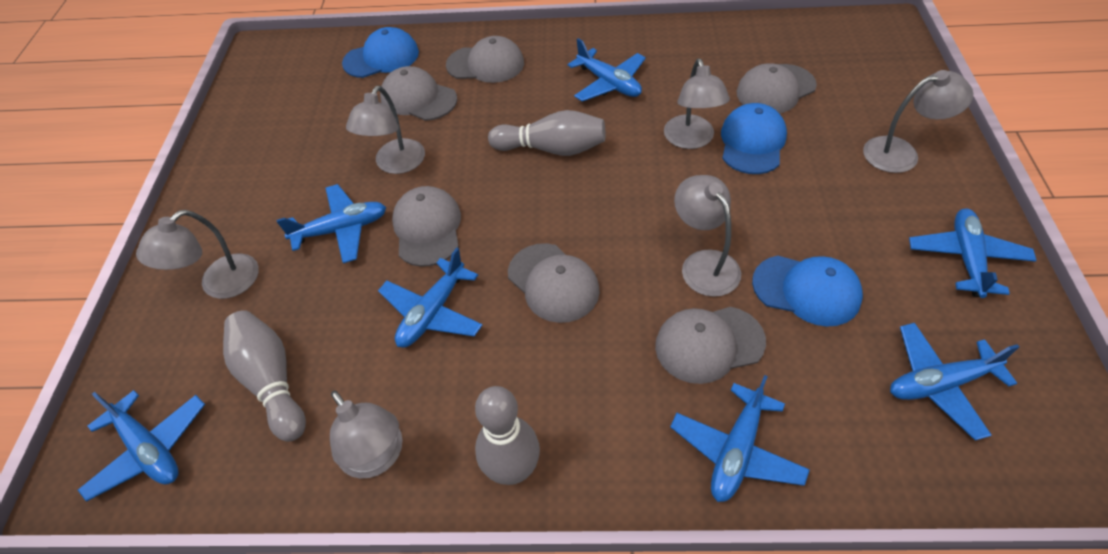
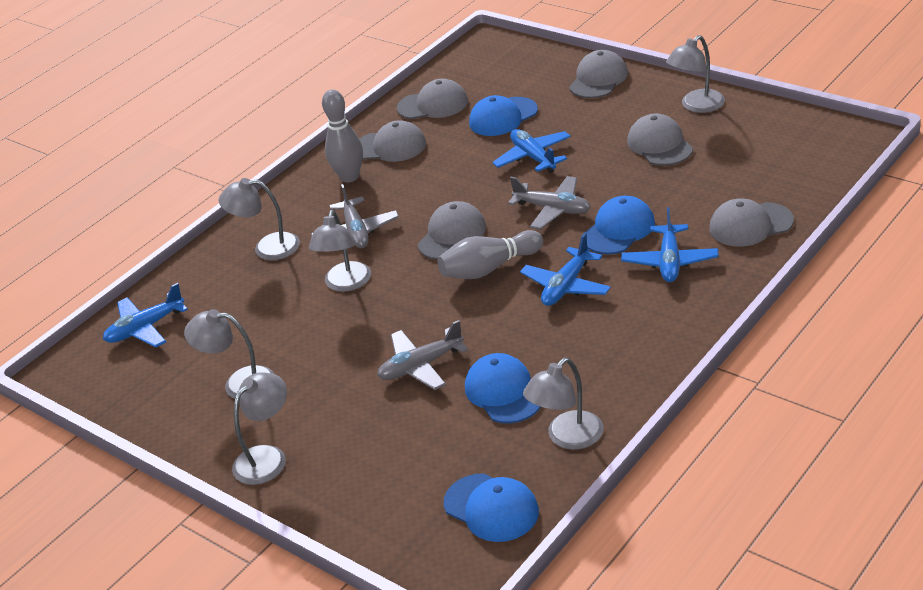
blue cap: 3 -> 4
blue plane: 7 -> 4
grey bowling pin: 3 -> 2
grey plane: 0 -> 3

